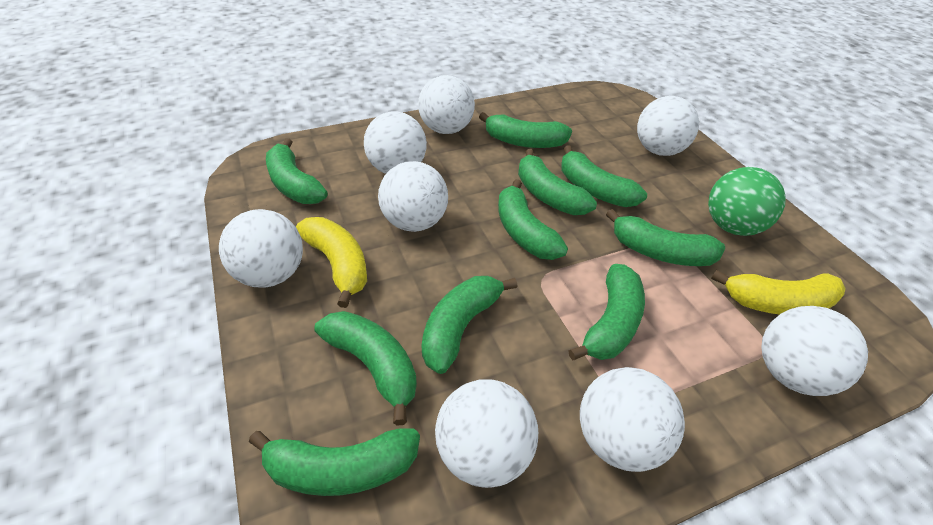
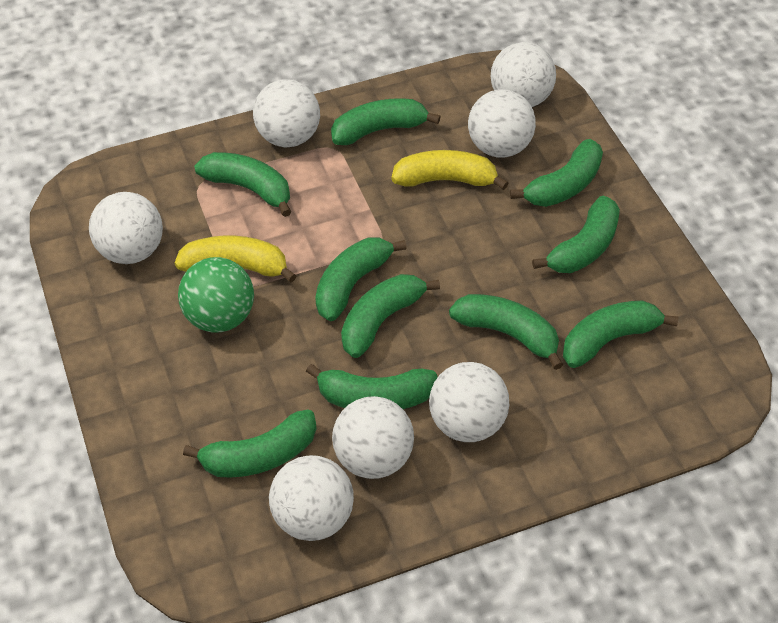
white ball: 8 -> 7

